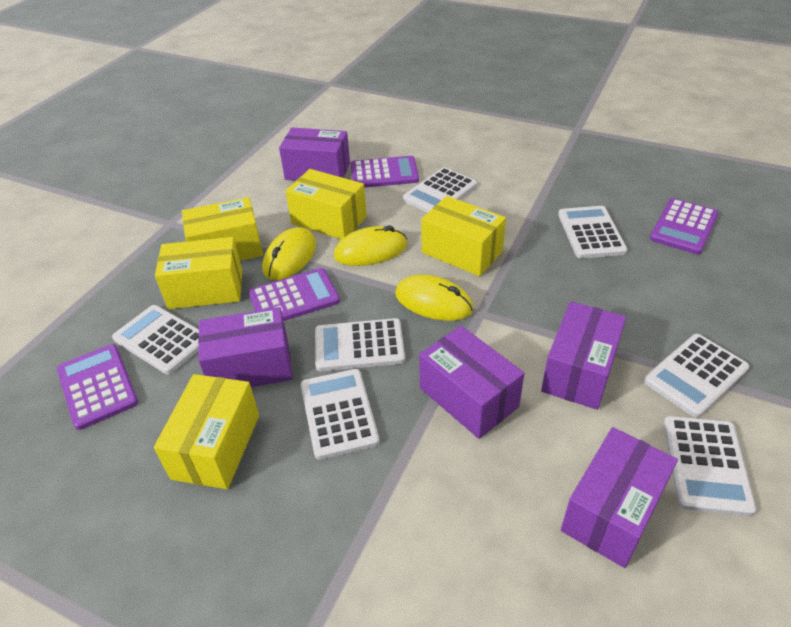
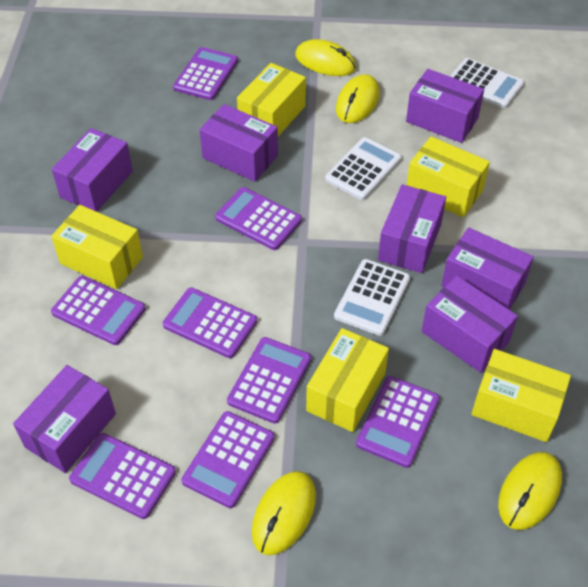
purple box: 5 -> 7
purple calculator: 4 -> 8
white calculator: 7 -> 3
yellow mouse: 3 -> 4

